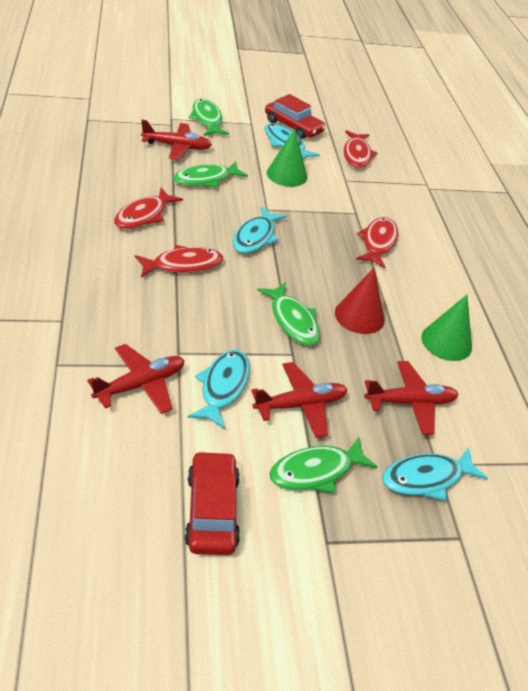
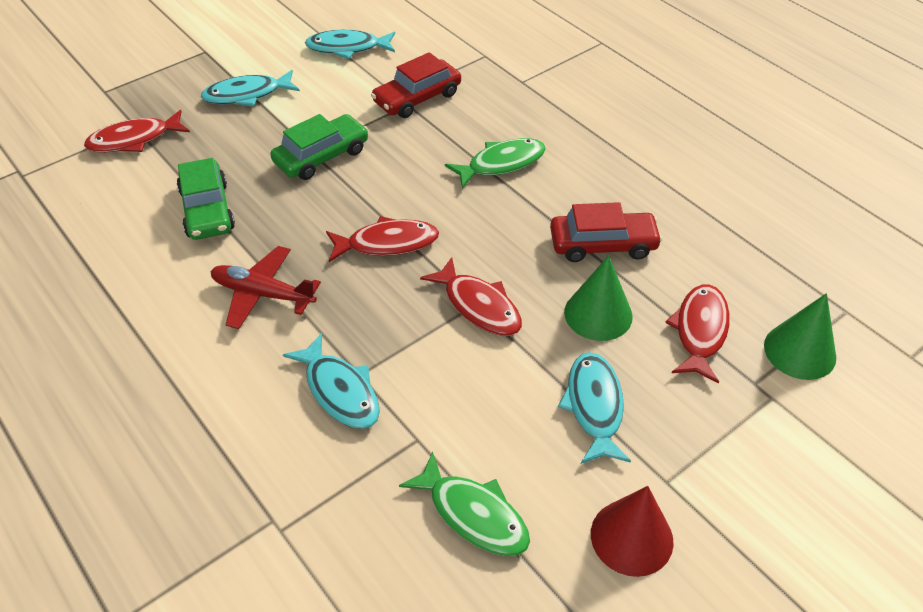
green car: 0 -> 2
green fish: 4 -> 2
red plane: 4 -> 1

